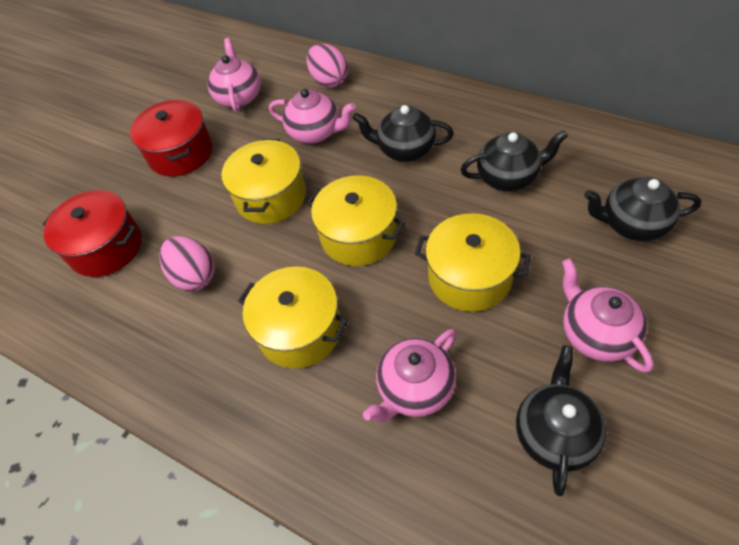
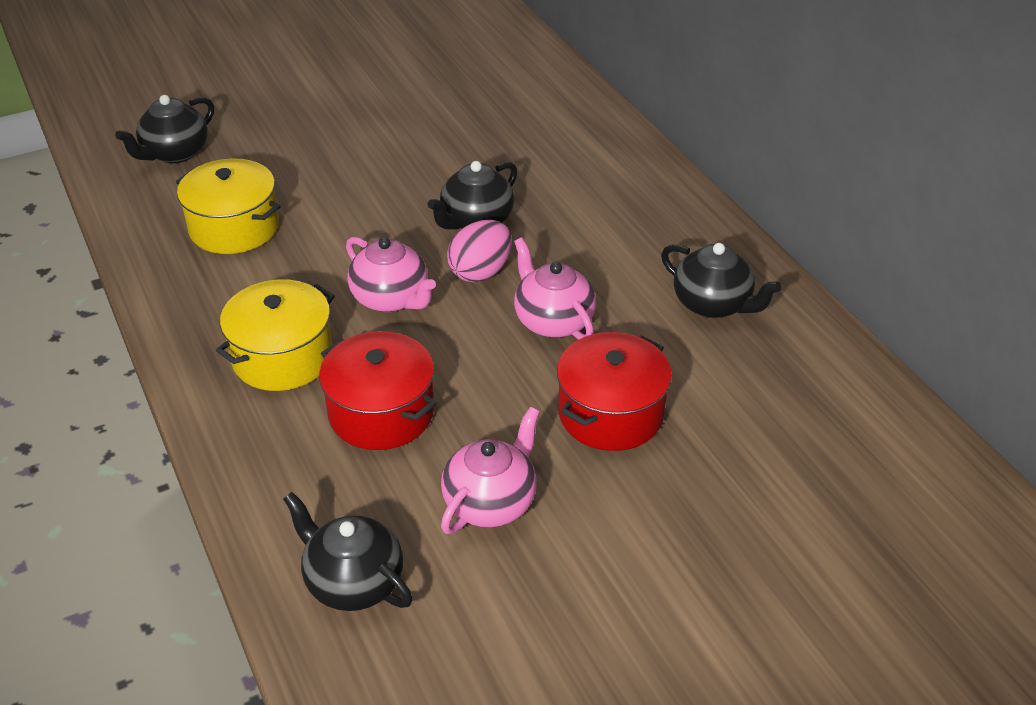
pink egg: 2 -> 1
pink teapot: 4 -> 3
yellow pot: 4 -> 2

